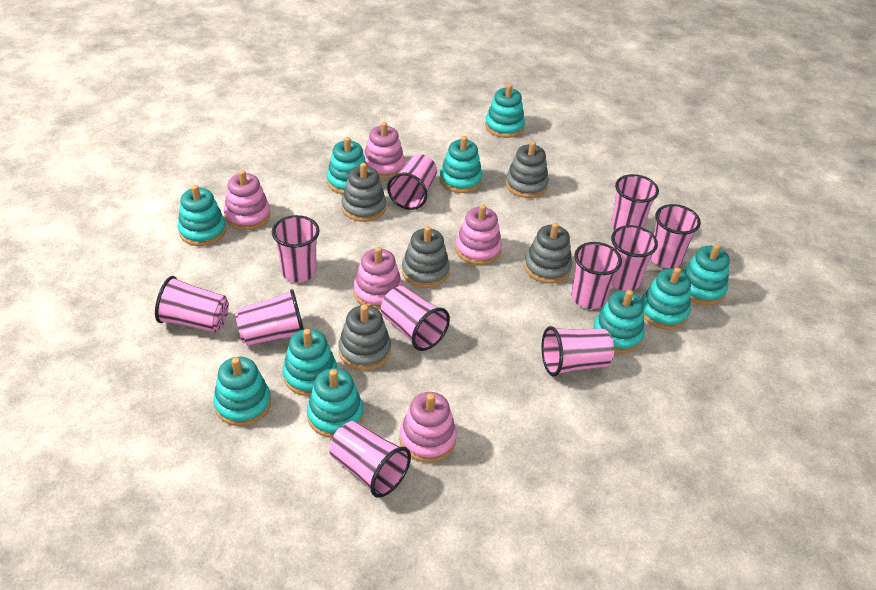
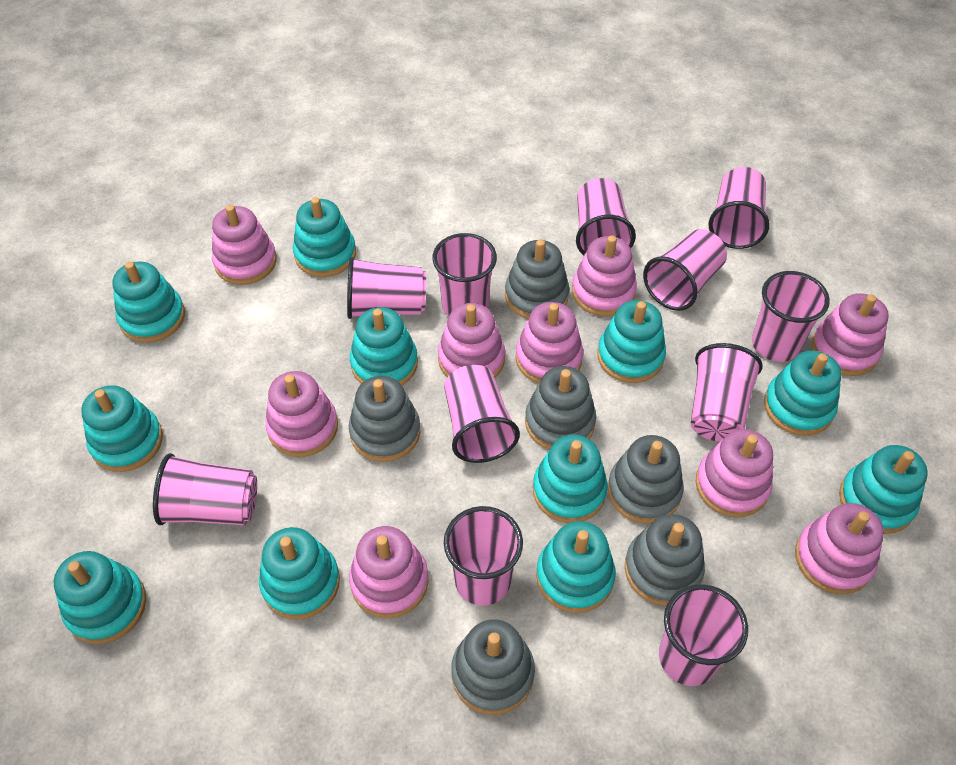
grey stacking toy: 5 -> 6
pink stacking toy: 5 -> 9
turquoise stacking toy: 10 -> 11

